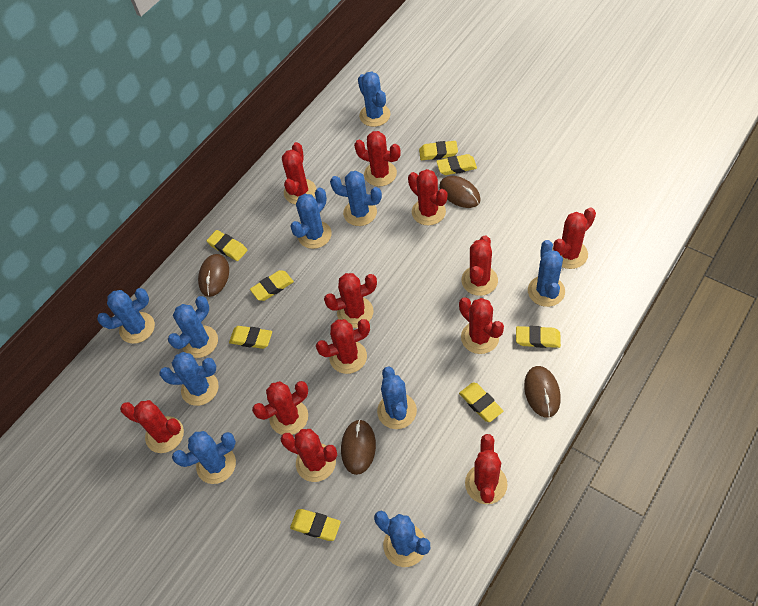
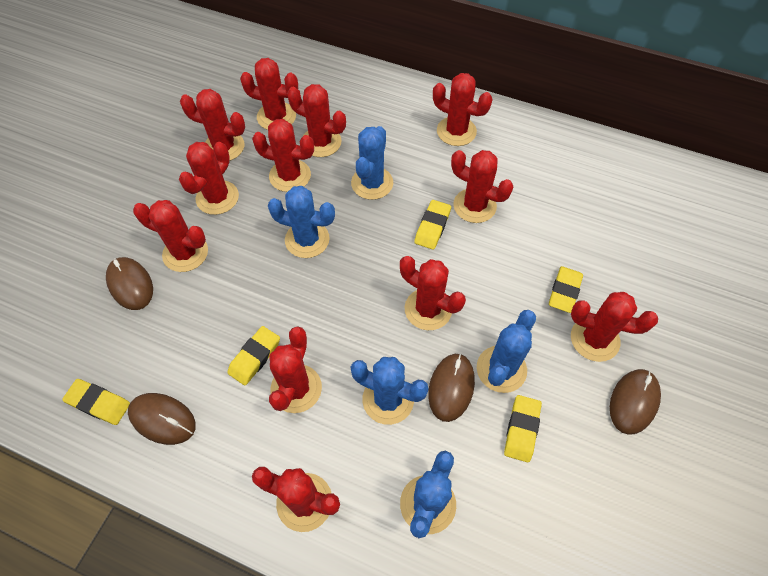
blue cactus: 10 -> 5
yellow eraser: 8 -> 5

